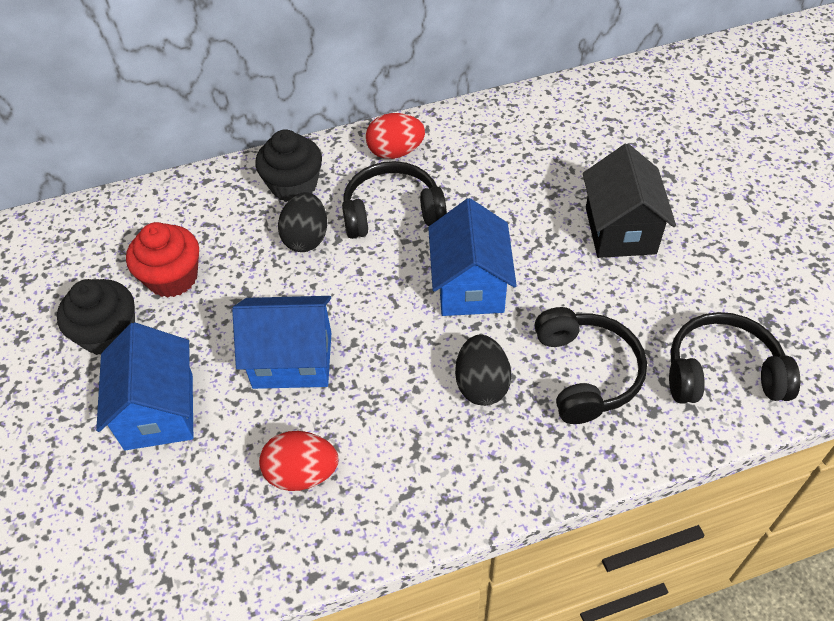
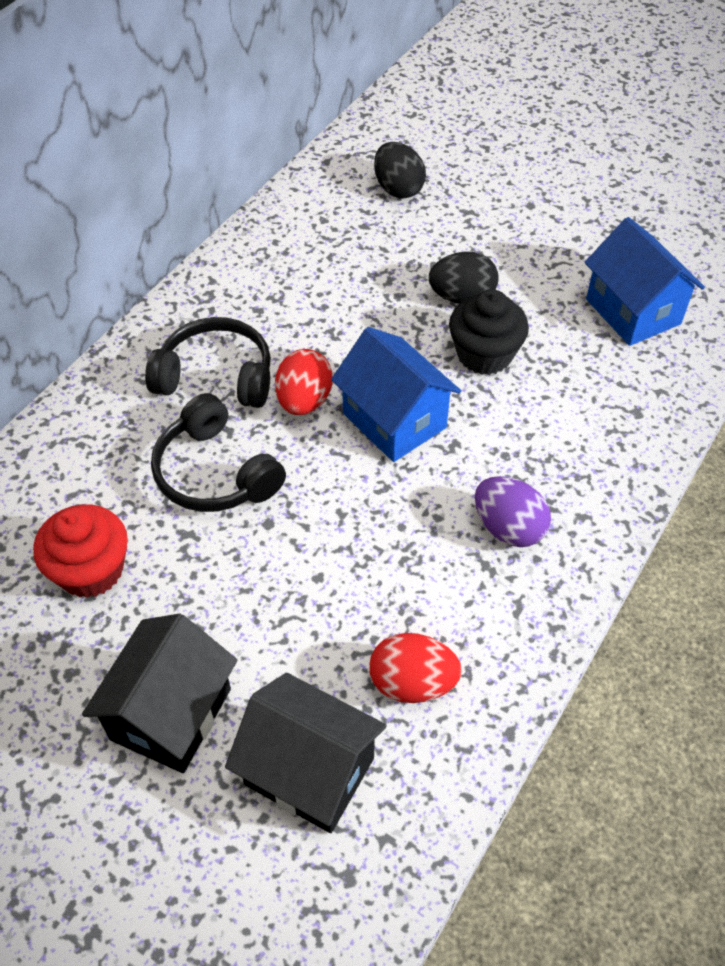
black cupcake: 2 -> 1
black headphones: 3 -> 2
black house: 1 -> 2
blue house: 3 -> 2
purple egg: 0 -> 1

